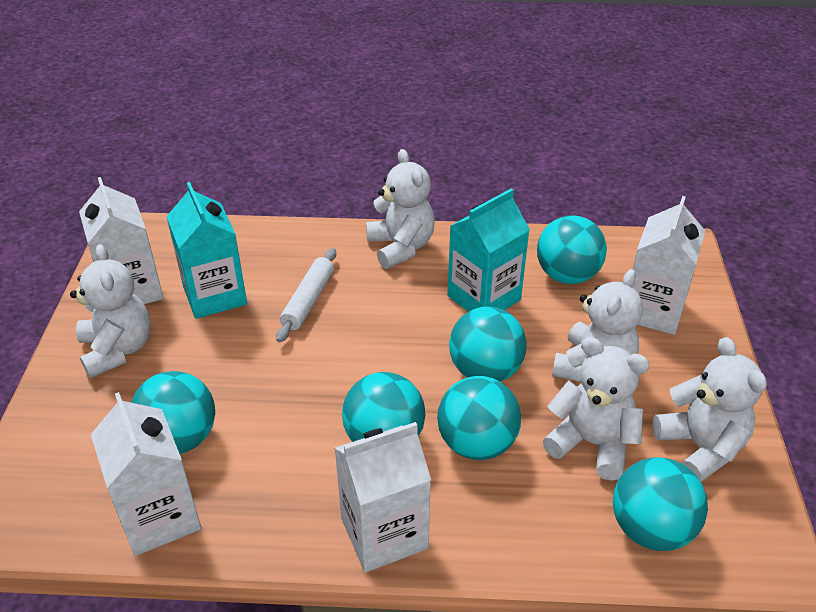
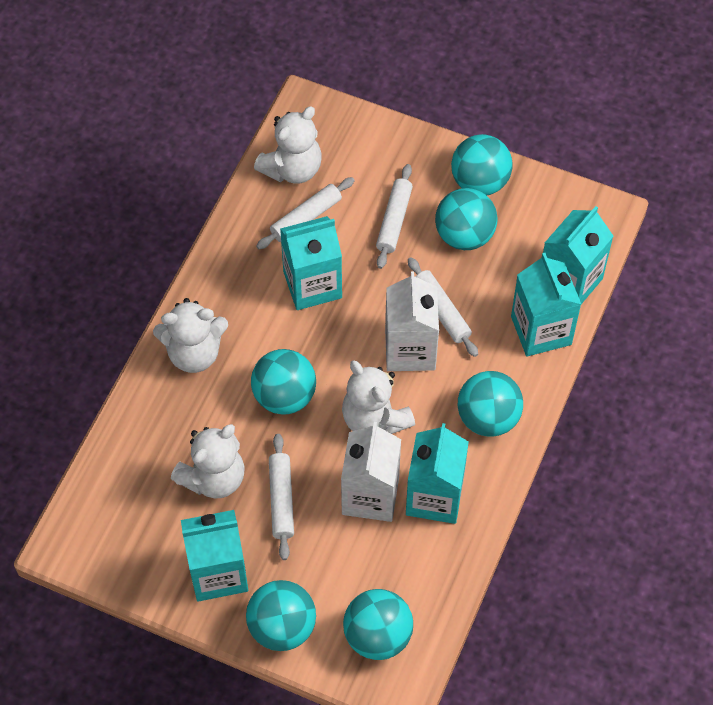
turquoise carton: 2 -> 5
white carton: 4 -> 2
white rolling pin: 1 -> 4
white teddy bear: 5 -> 4

